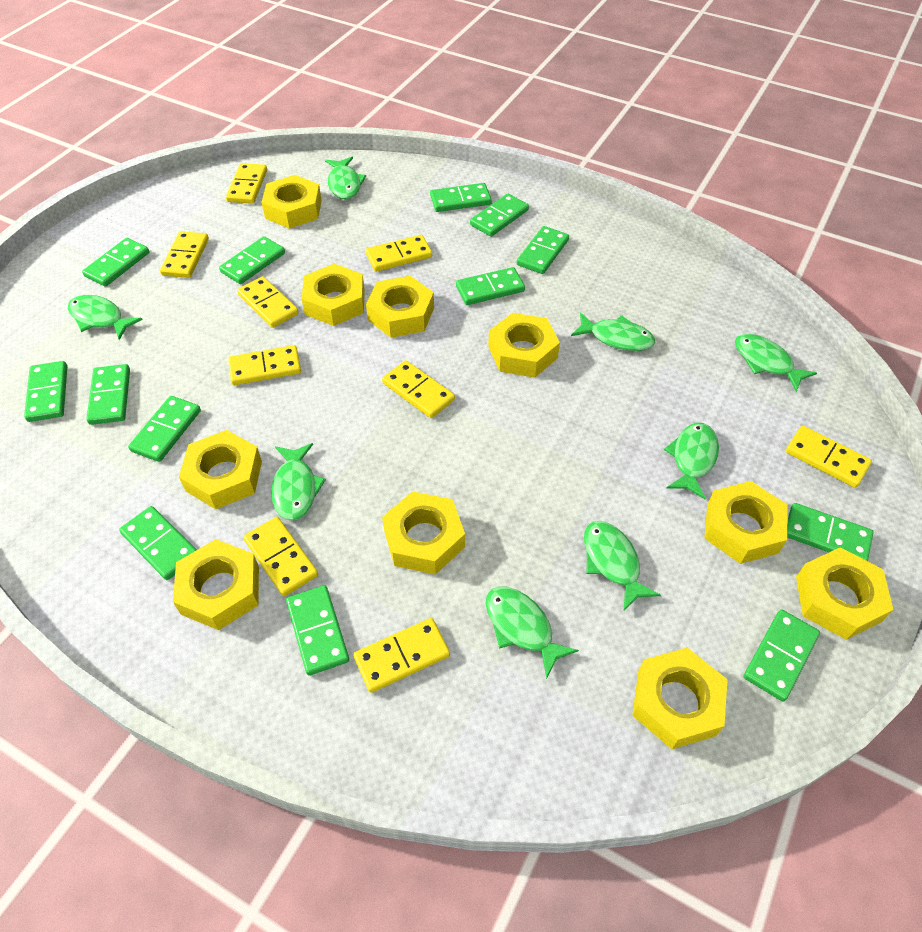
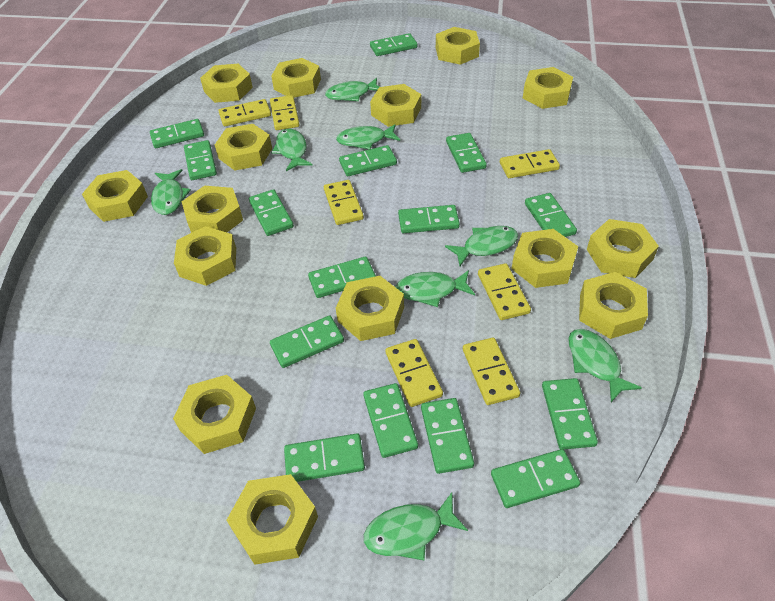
green domino: 13 -> 15
yellow domino: 9 -> 7
yellow nut: 10 -> 15

